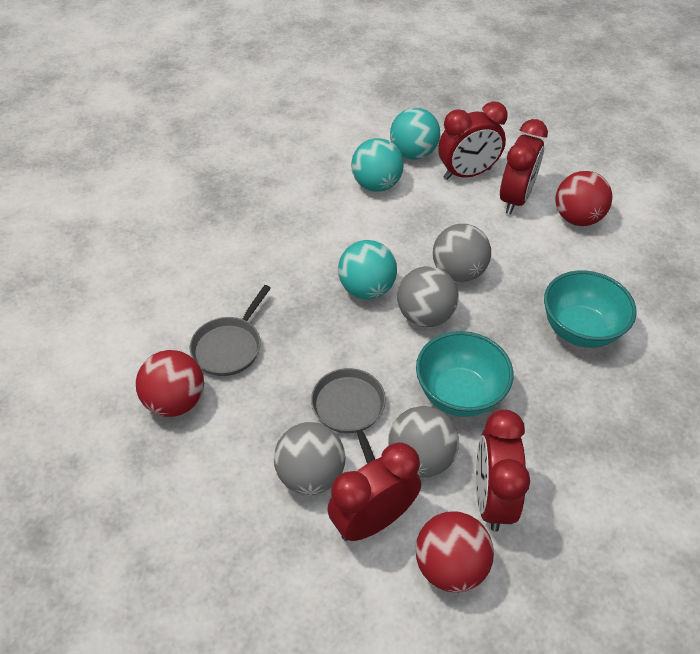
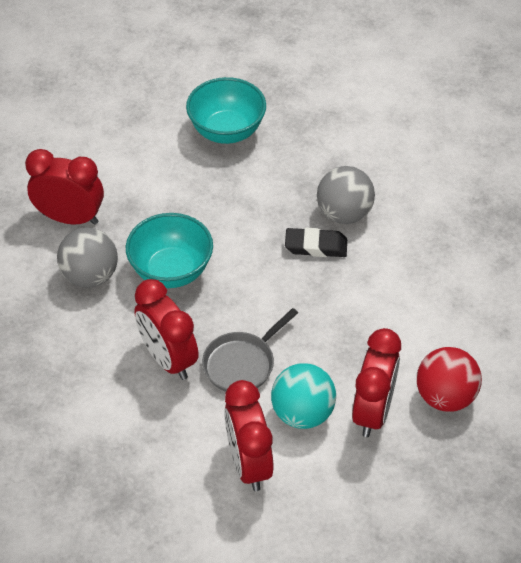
black eraser: 0 -> 1
grey ball: 4 -> 2
grey pan: 2 -> 1
red ball: 3 -> 1
turquoise ball: 3 -> 1

